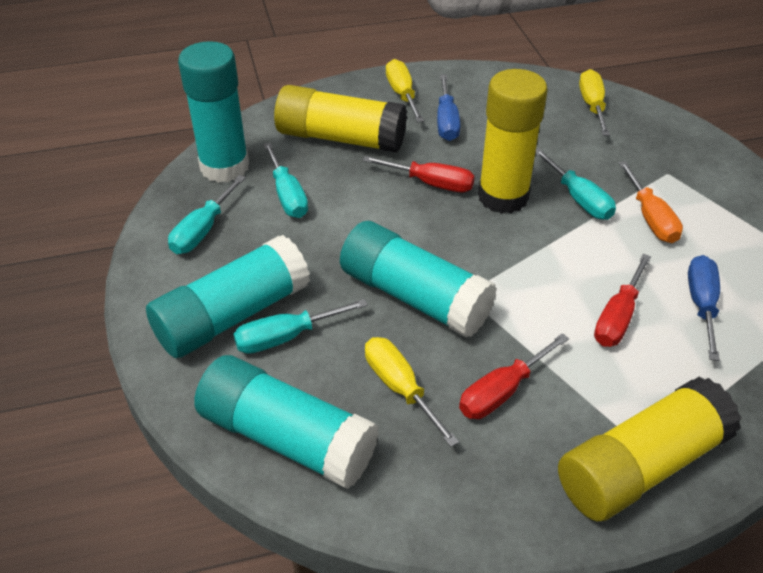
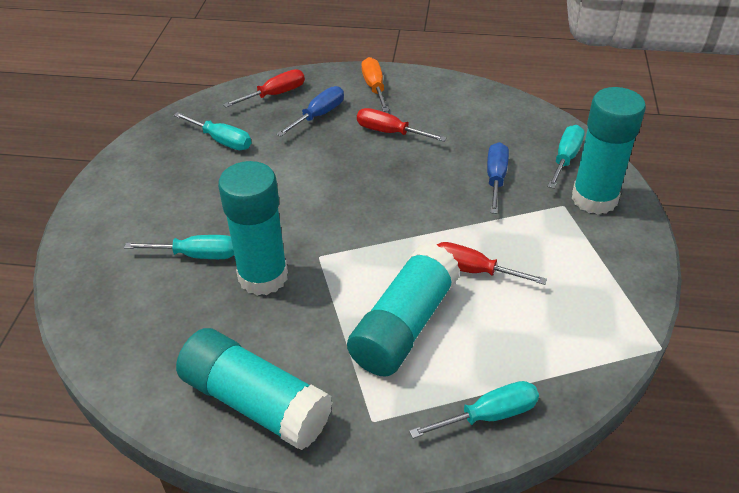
yellow glue stick: 3 -> 0
yellow screwdriver: 3 -> 0

